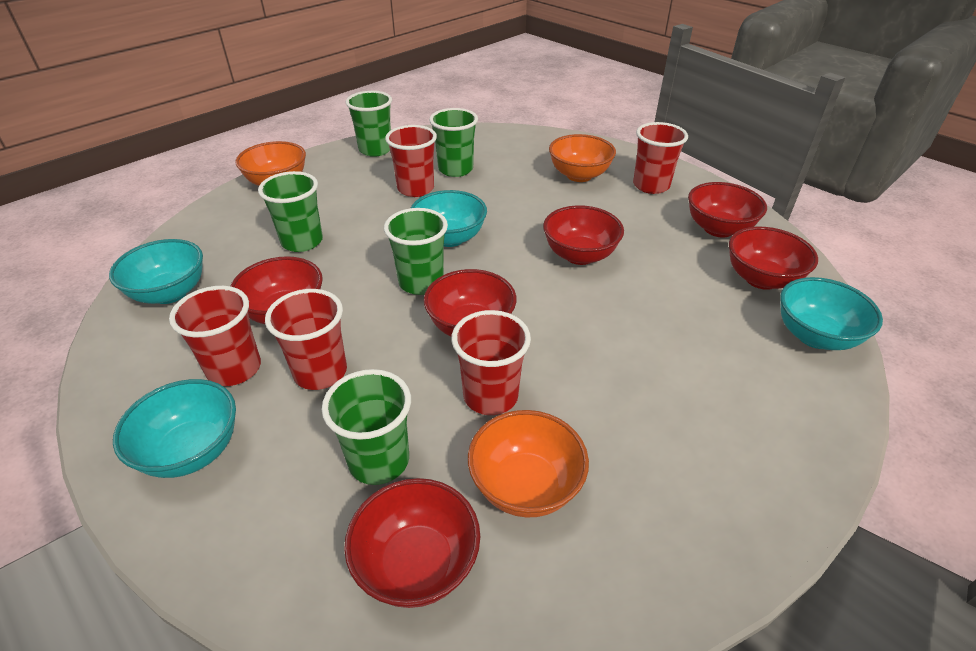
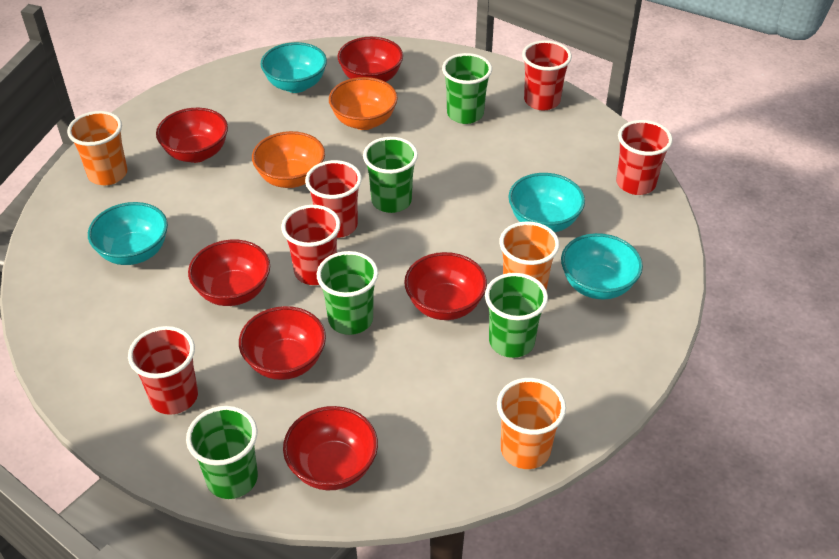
orange bowl: 3 -> 2
orange cup: 0 -> 3

